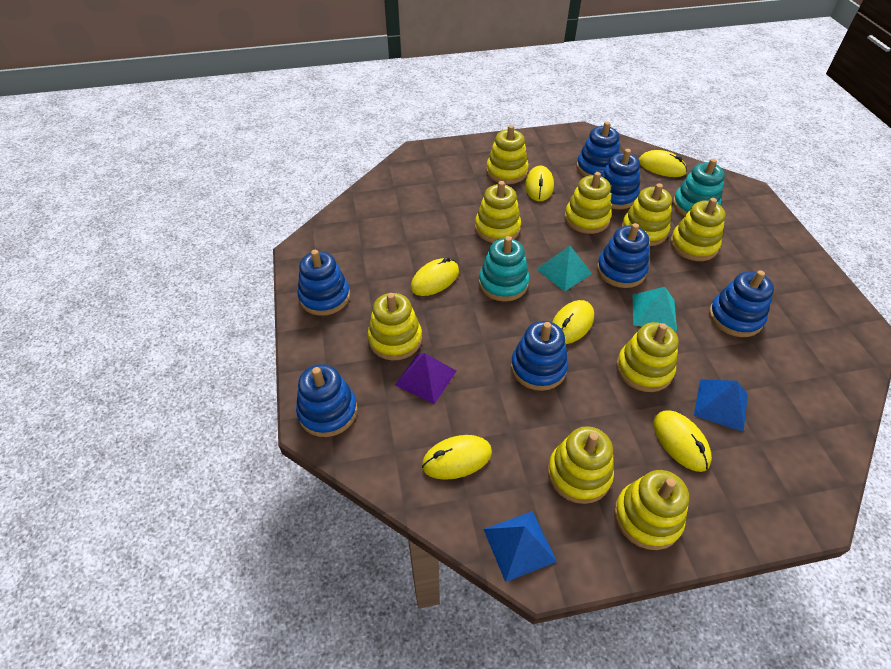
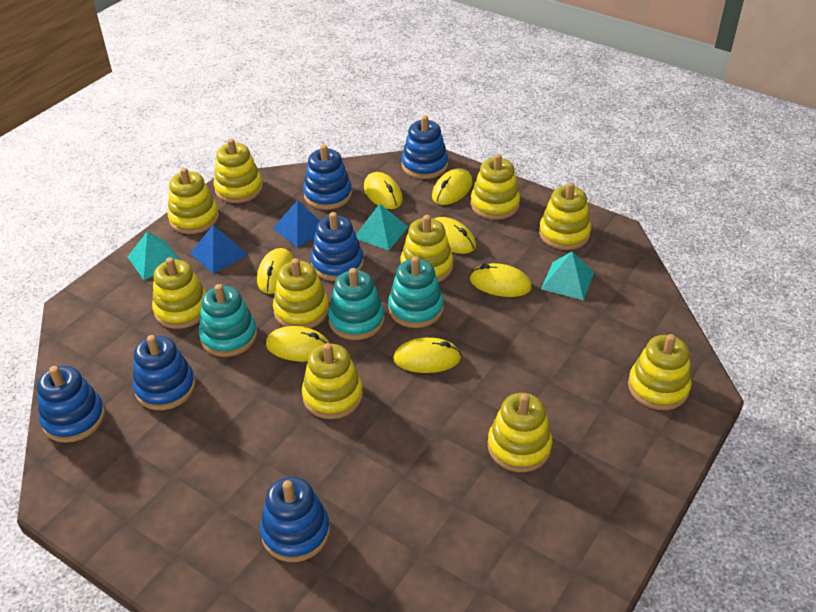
blue stacking toy: 7 -> 6
purple pyramid: 1 -> 0
turquoise pyramid: 2 -> 3
turquoise stacking toy: 2 -> 3
yellow mouse: 6 -> 7
yellow stacking toy: 9 -> 10

